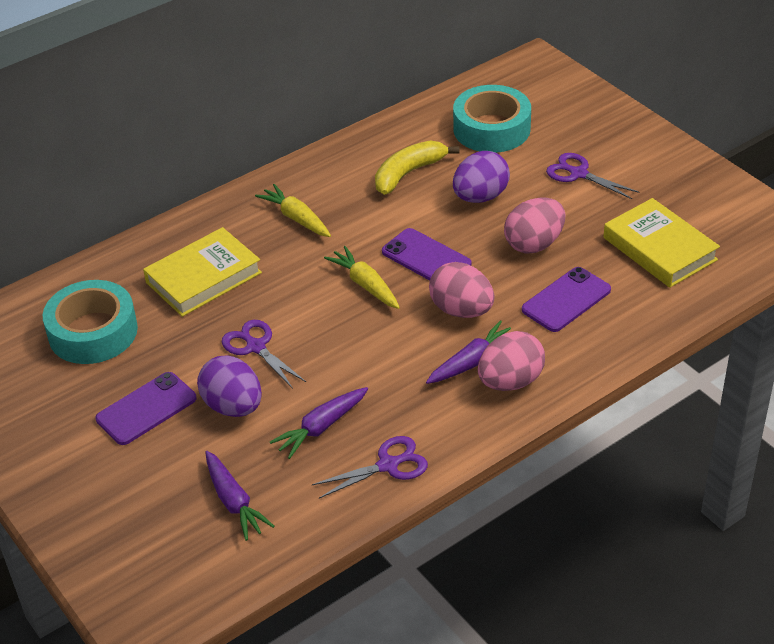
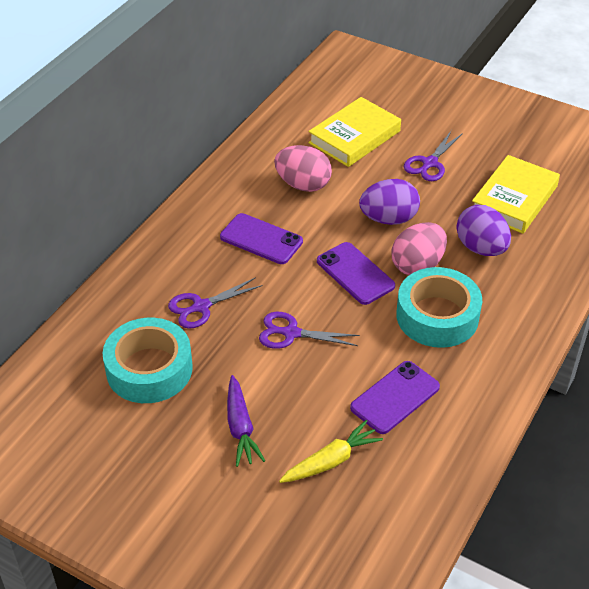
pink egg: 3 -> 2
purple carrot: 3 -> 1
yellow banana: 1 -> 0
yellow carrot: 2 -> 1

